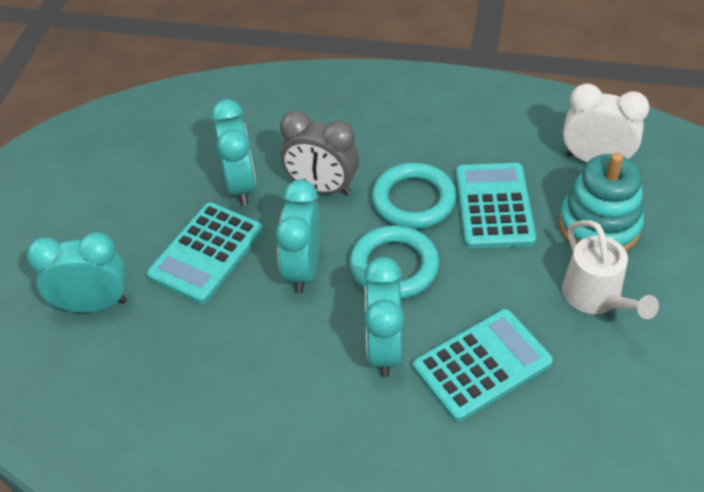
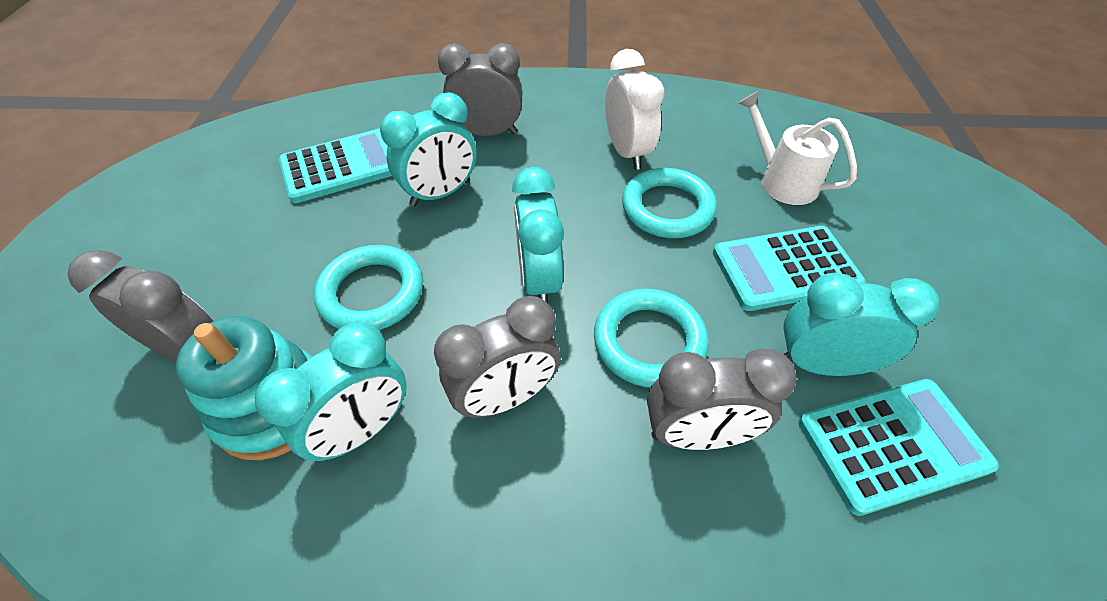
grey clock: 1 -> 4
turquoise ring: 2 -> 3

